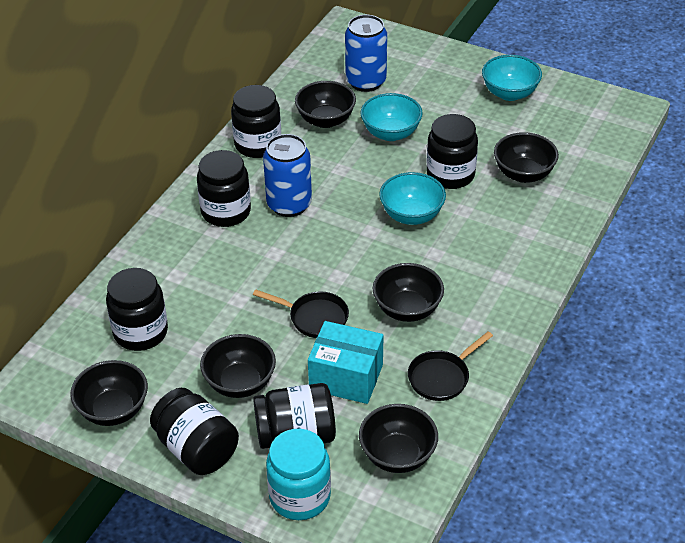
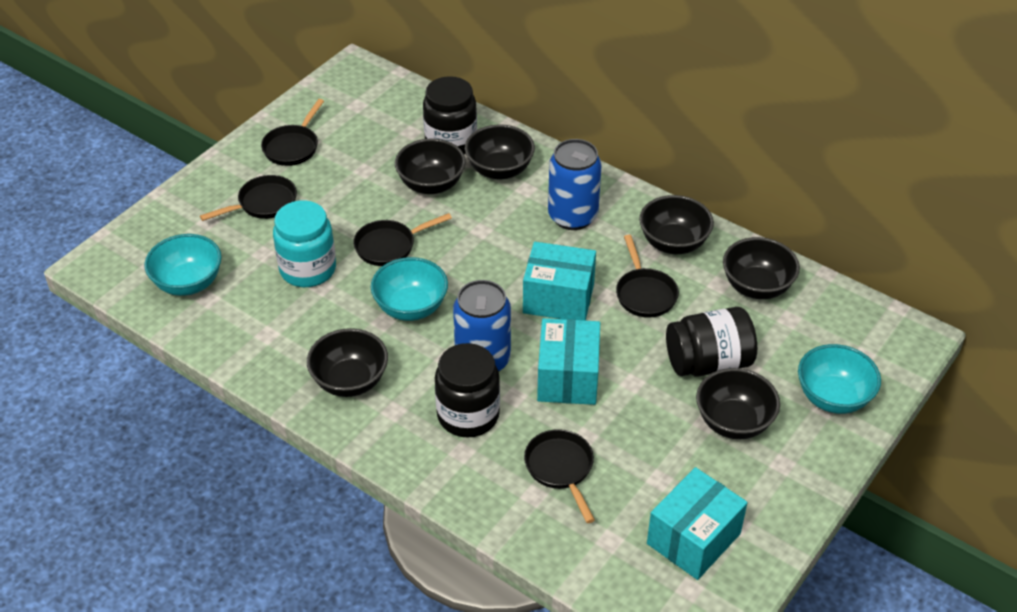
black jar: 6 -> 3
black pan: 2 -> 5
turquoise box: 1 -> 3

